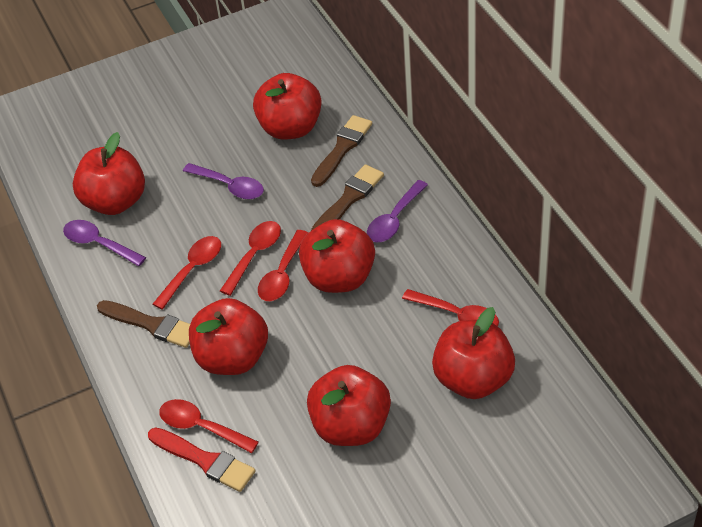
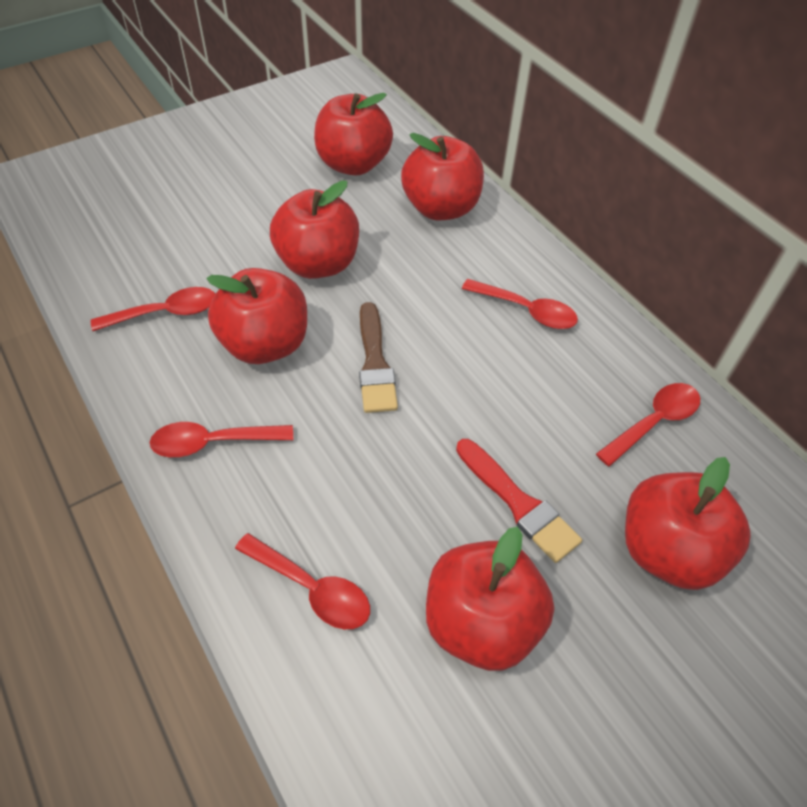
brown brush: 3 -> 1
purple spoon: 3 -> 0

